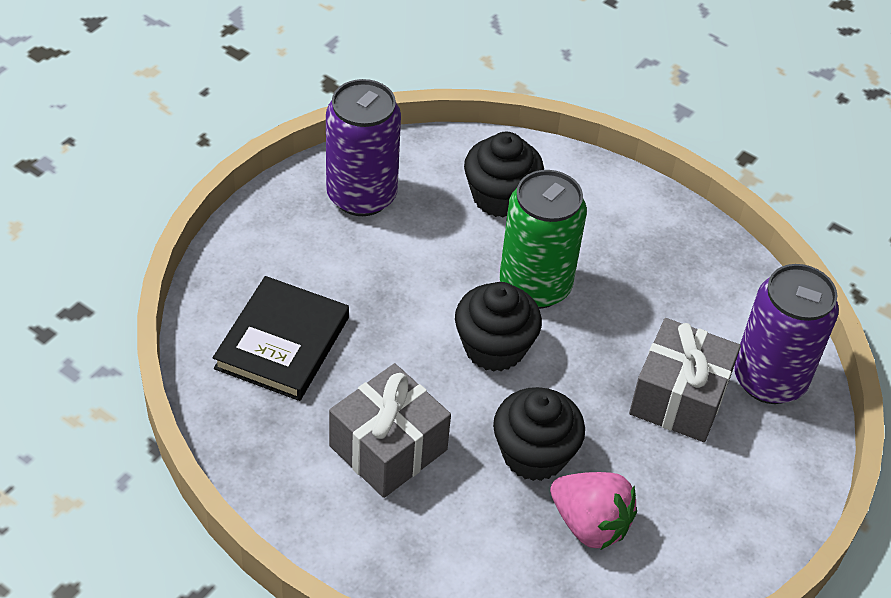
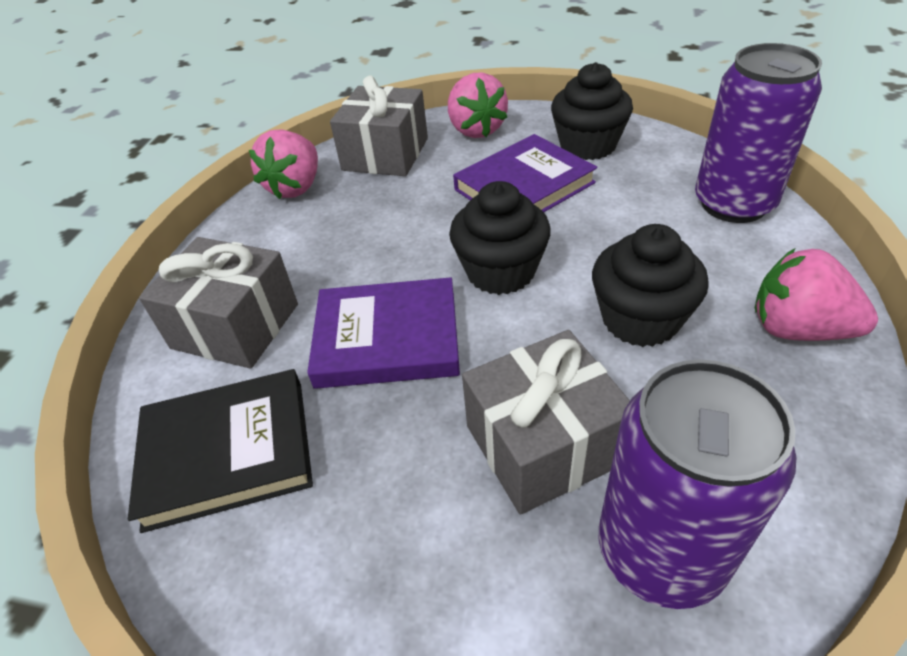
green can: 1 -> 0
grey gift: 2 -> 3
pink strawberry: 1 -> 3
purple book: 0 -> 2

